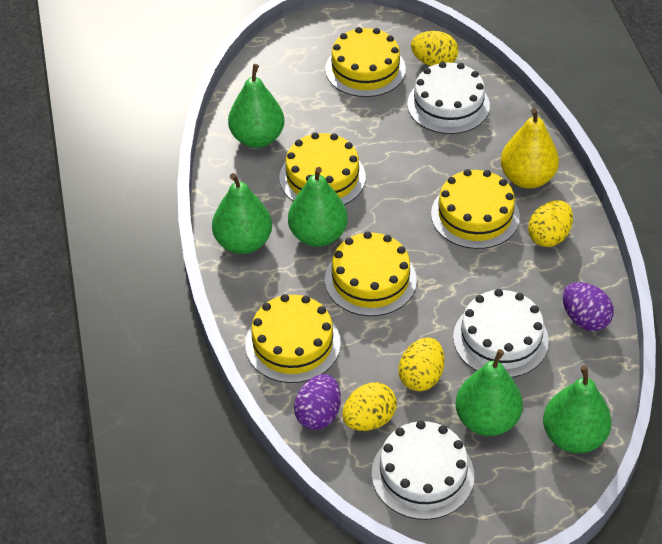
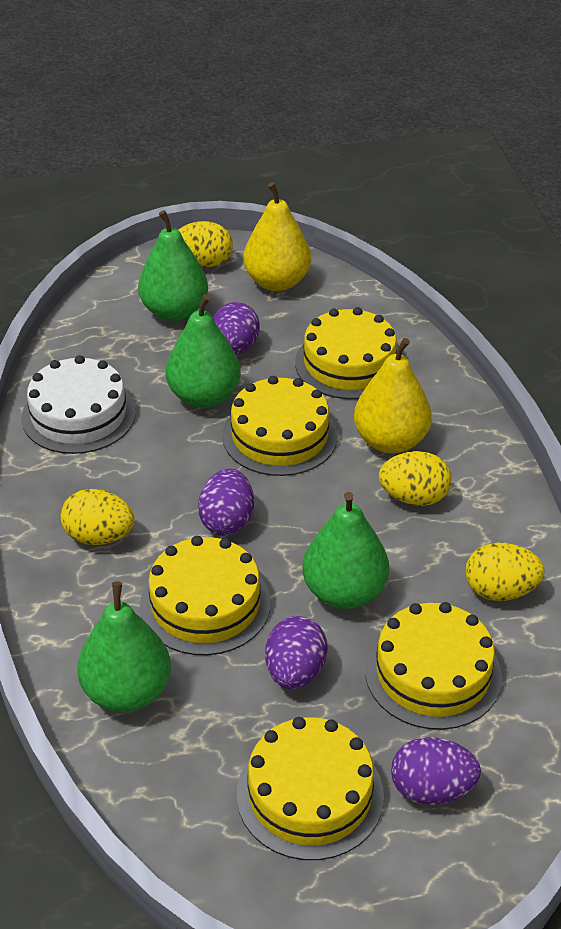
green pear: 5 -> 4
purple egg: 2 -> 4
white cake: 3 -> 1
yellow pear: 1 -> 2

